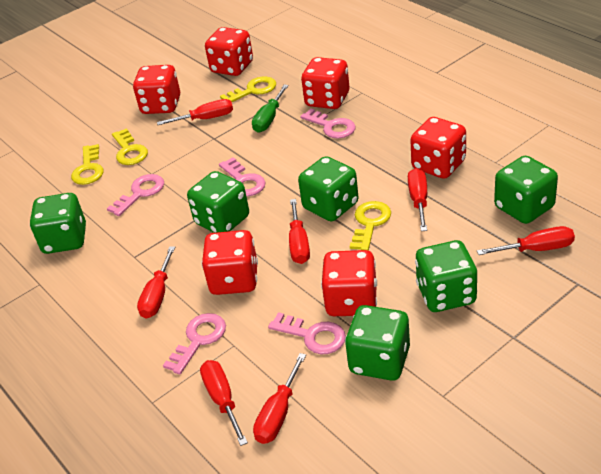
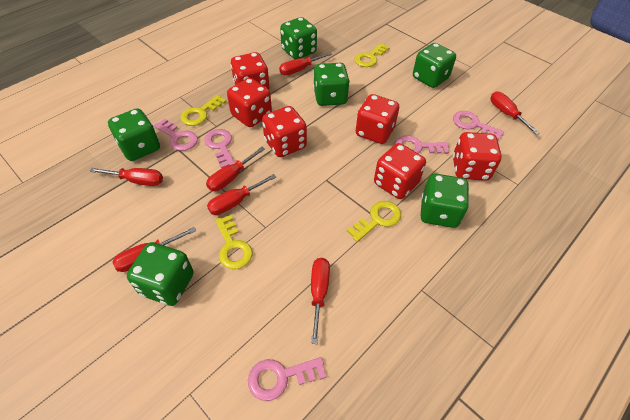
green screwdriver: 1 -> 0

